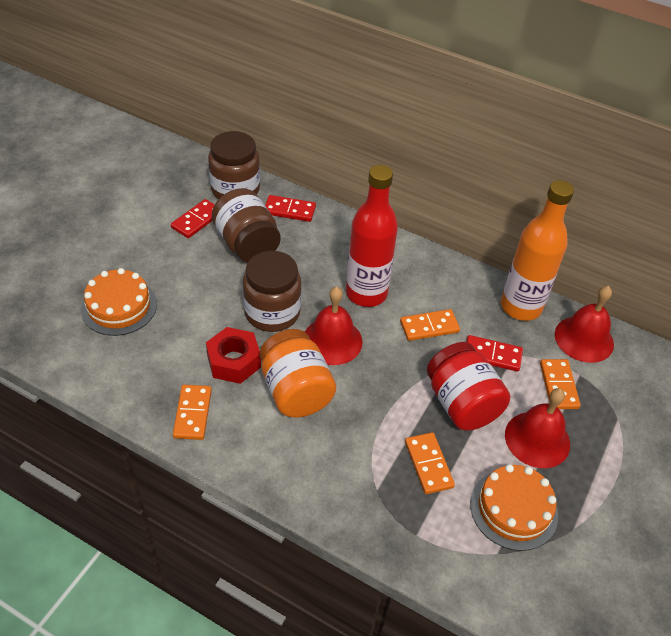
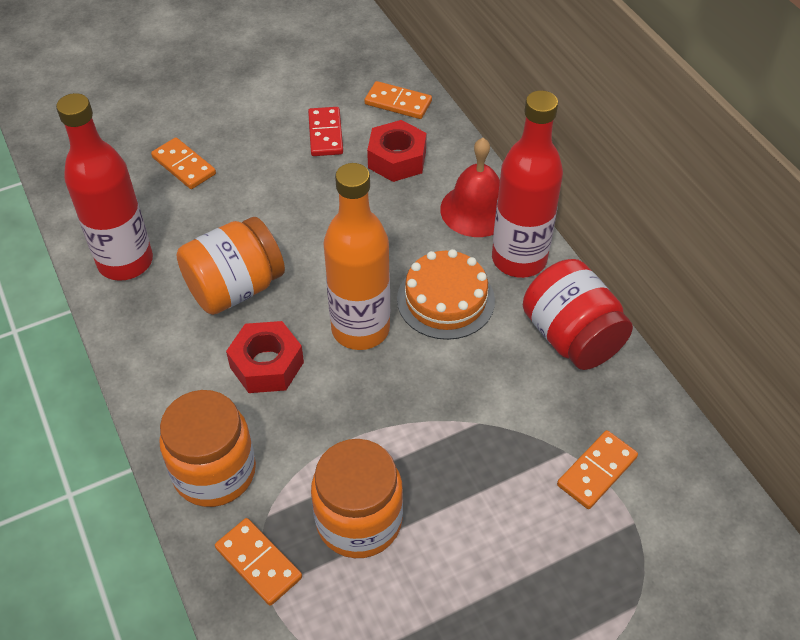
brown jar: 3 -> 0
orange cake: 2 -> 1
orange jar: 1 -> 3
red bell: 3 -> 1
red bottle: 1 -> 2
red domino: 3 -> 1
red nut: 1 -> 2

